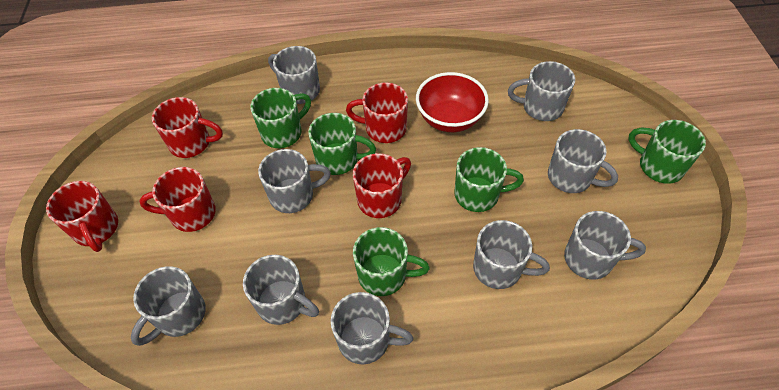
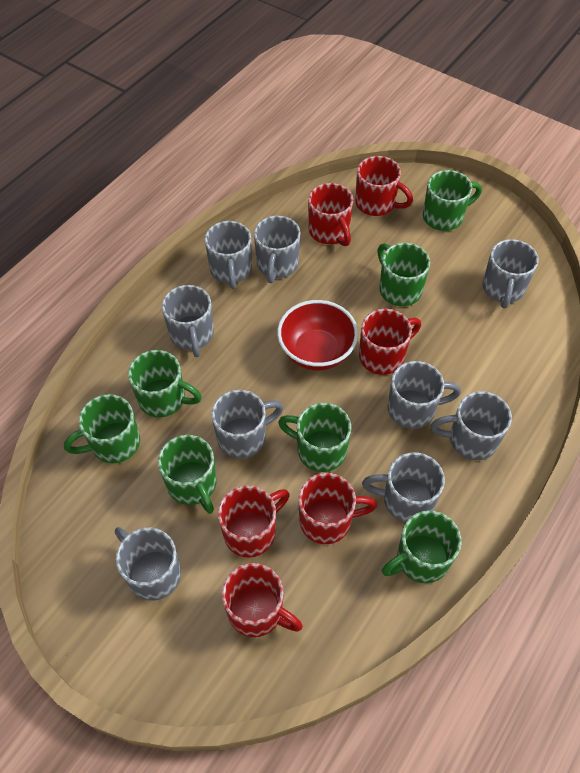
green mug: 5 -> 7
red mug: 5 -> 6

